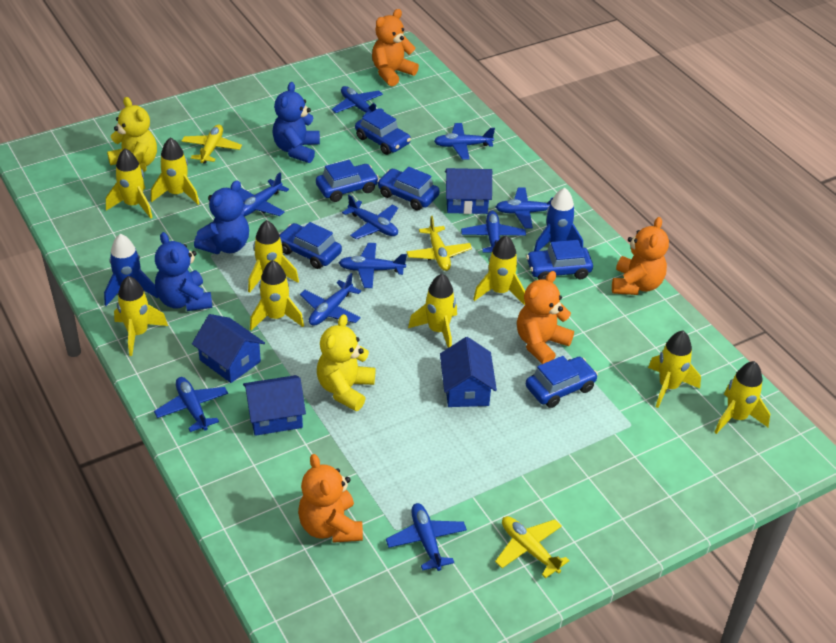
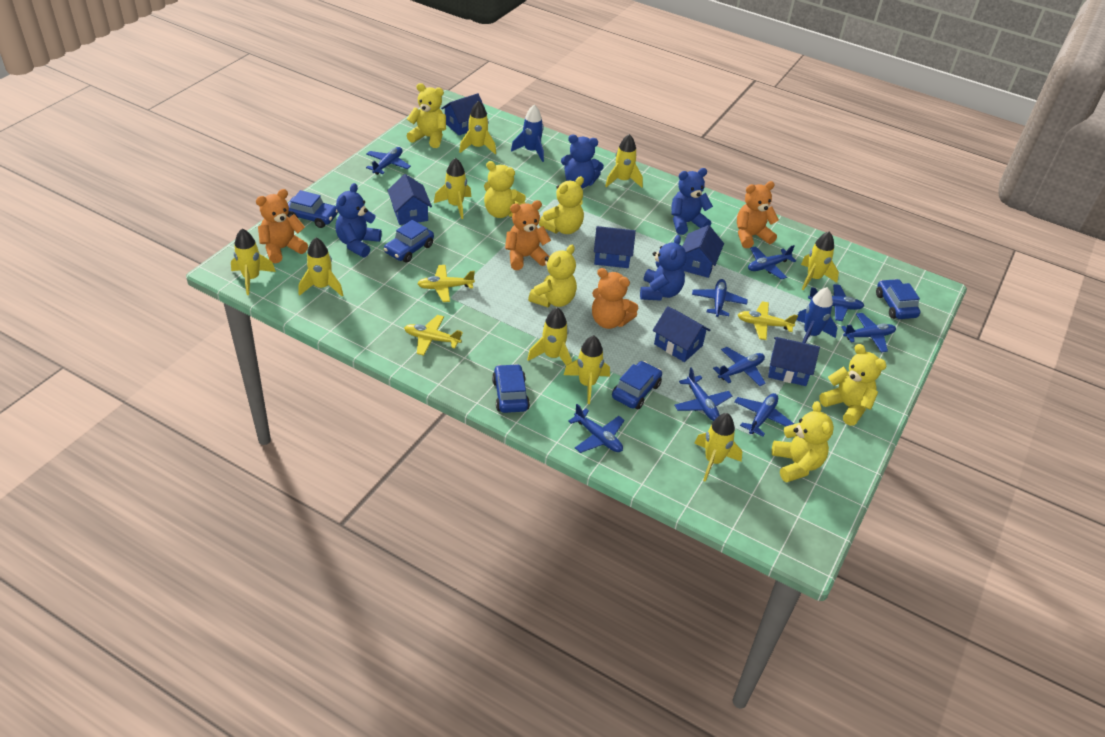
blue car: 6 -> 5
blue house: 4 -> 6
blue plane: 10 -> 9
blue teddy bear: 3 -> 4
yellow teddy bear: 2 -> 6

